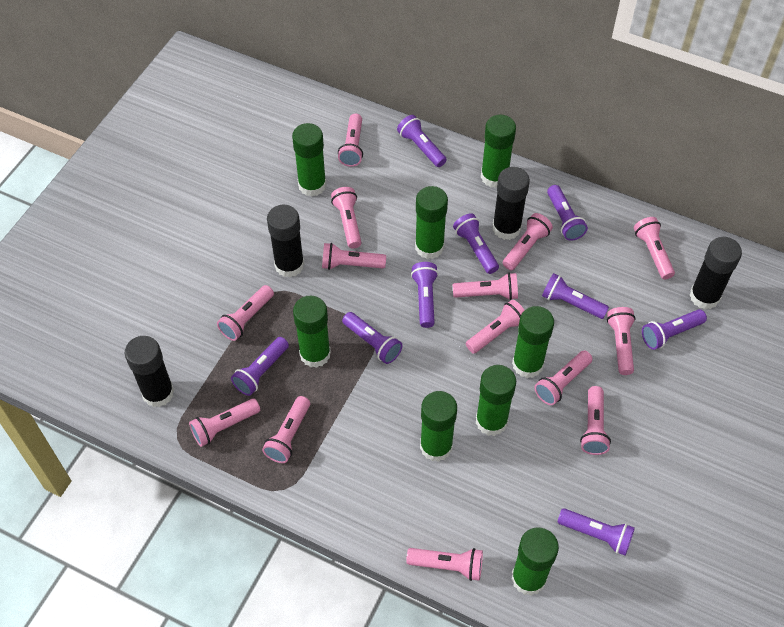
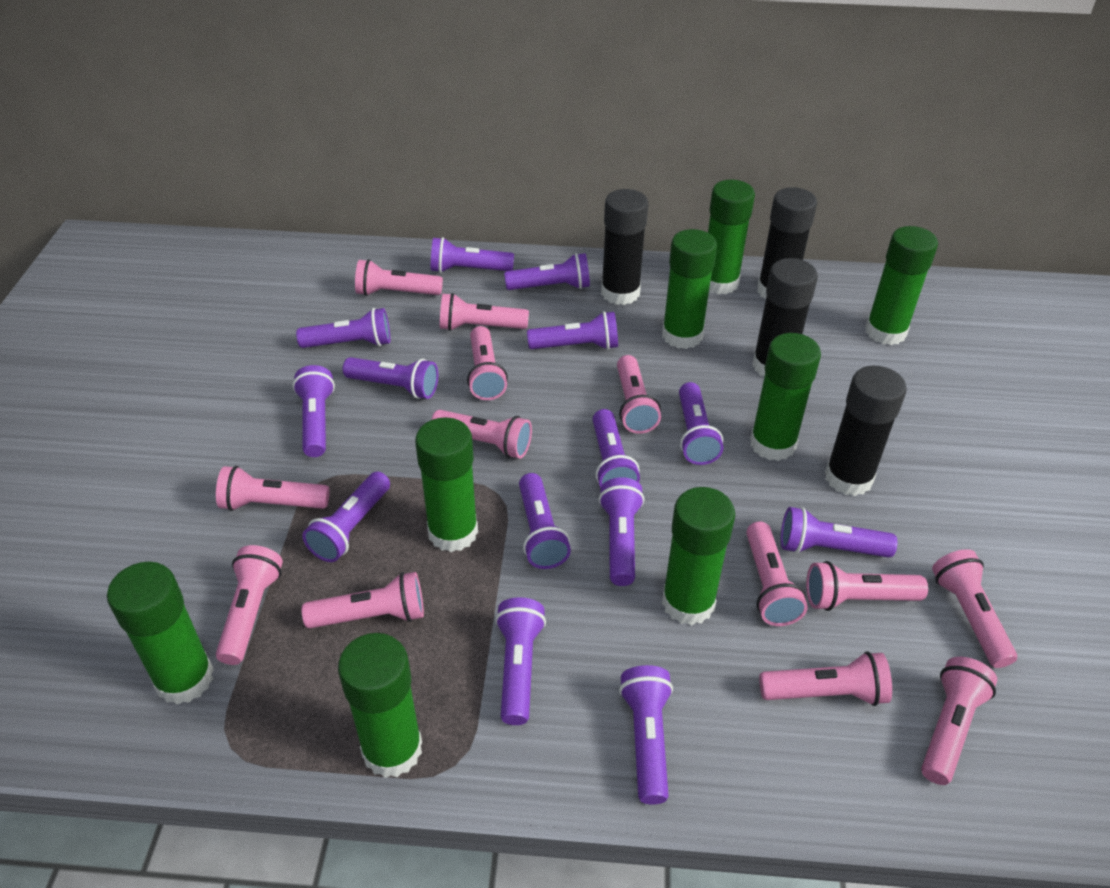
pink flashlight: 14 -> 13
purple flashlight: 9 -> 14

